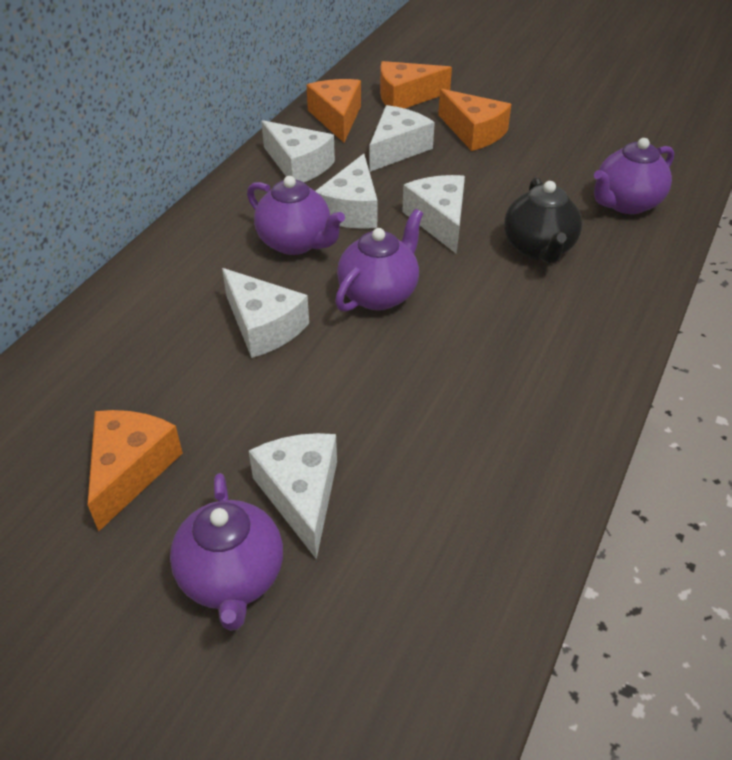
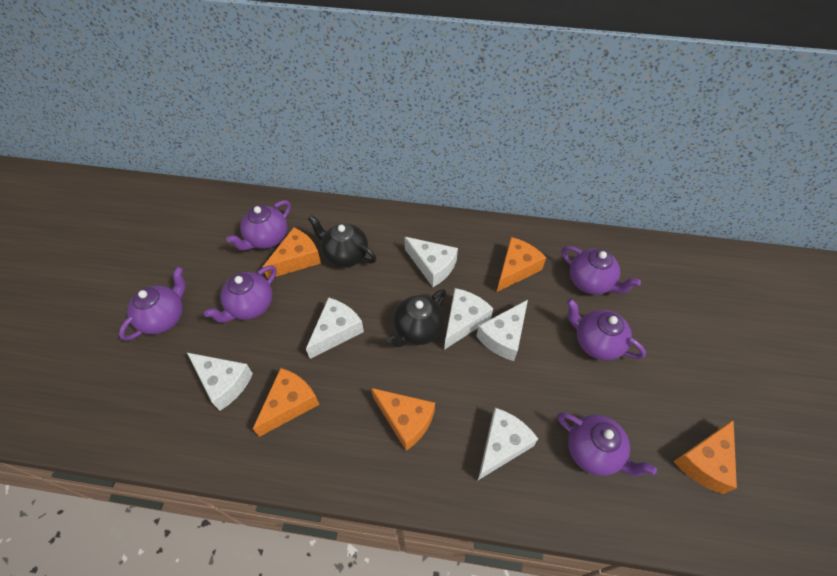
black teapot: 1 -> 2
orange cheese: 4 -> 5
purple teapot: 4 -> 6

